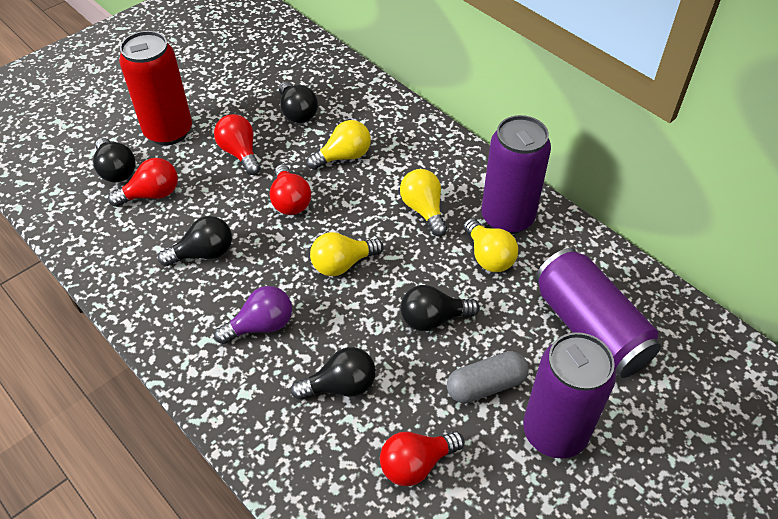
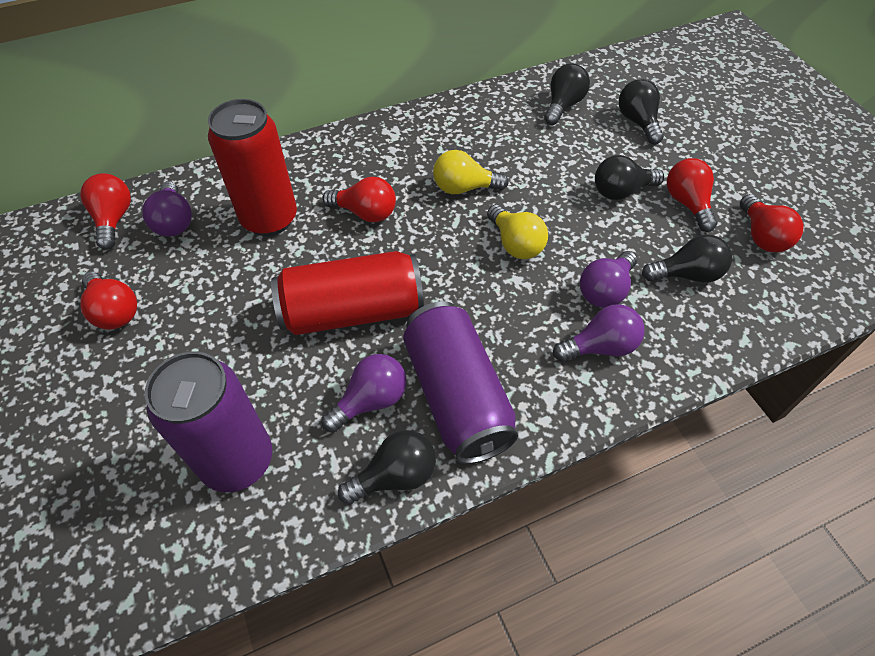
grey capsule: 1 -> 0
purple can: 3 -> 2
purple light bulb: 1 -> 4
red can: 1 -> 2
red light bulb: 4 -> 5
yellow light bulb: 4 -> 2

